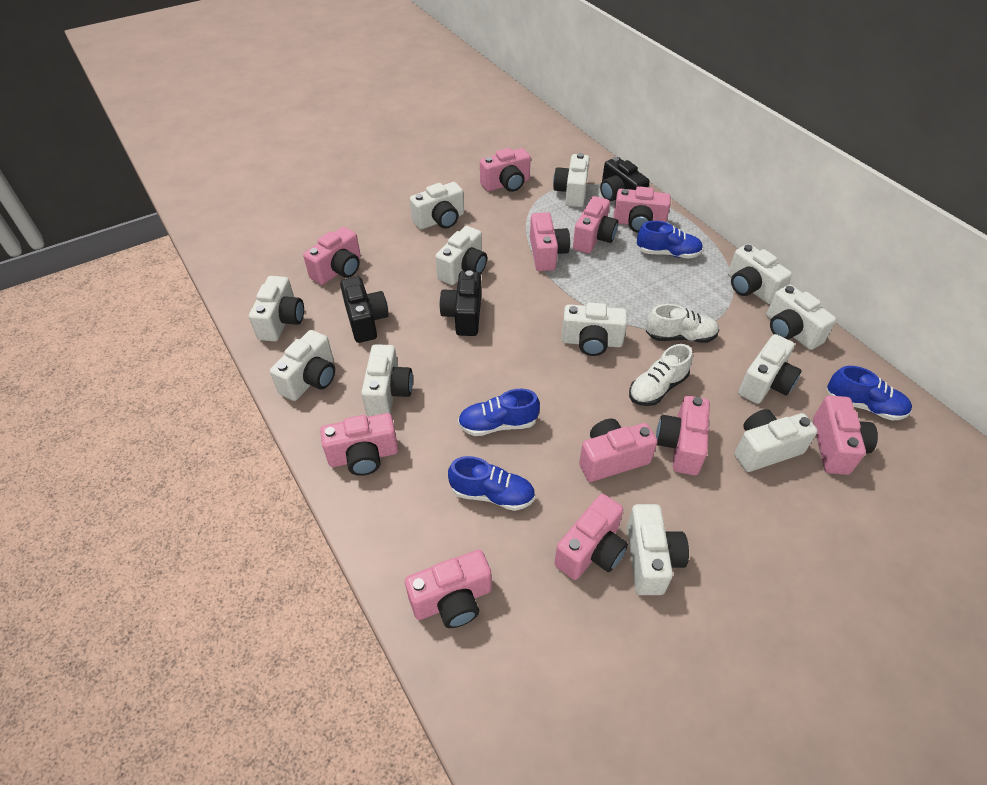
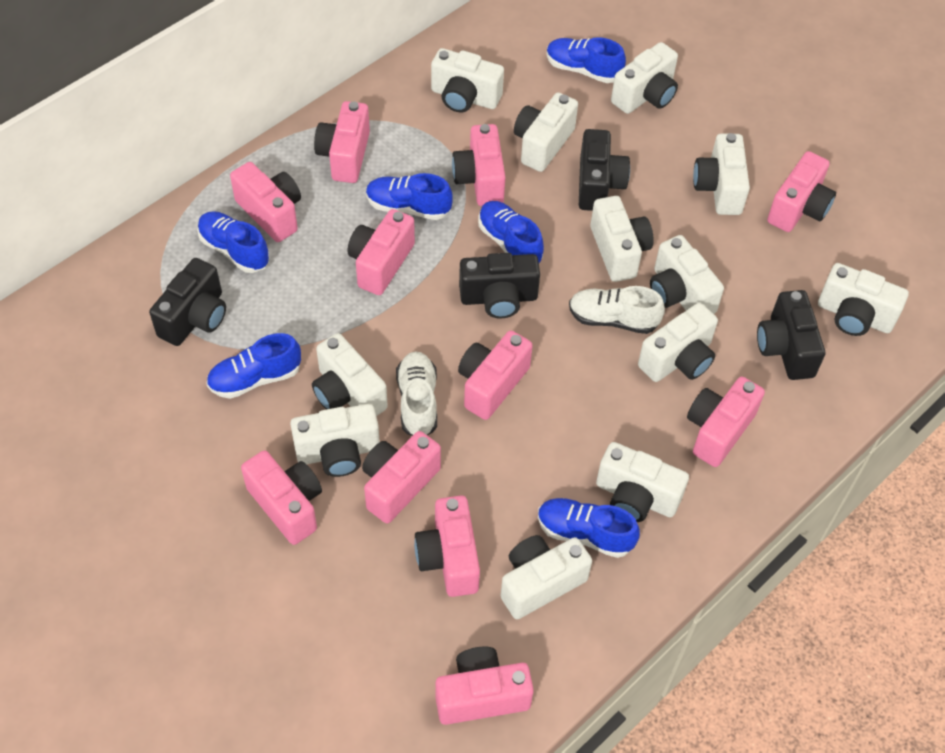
black camera: 3 -> 4
blue shoe: 4 -> 6

